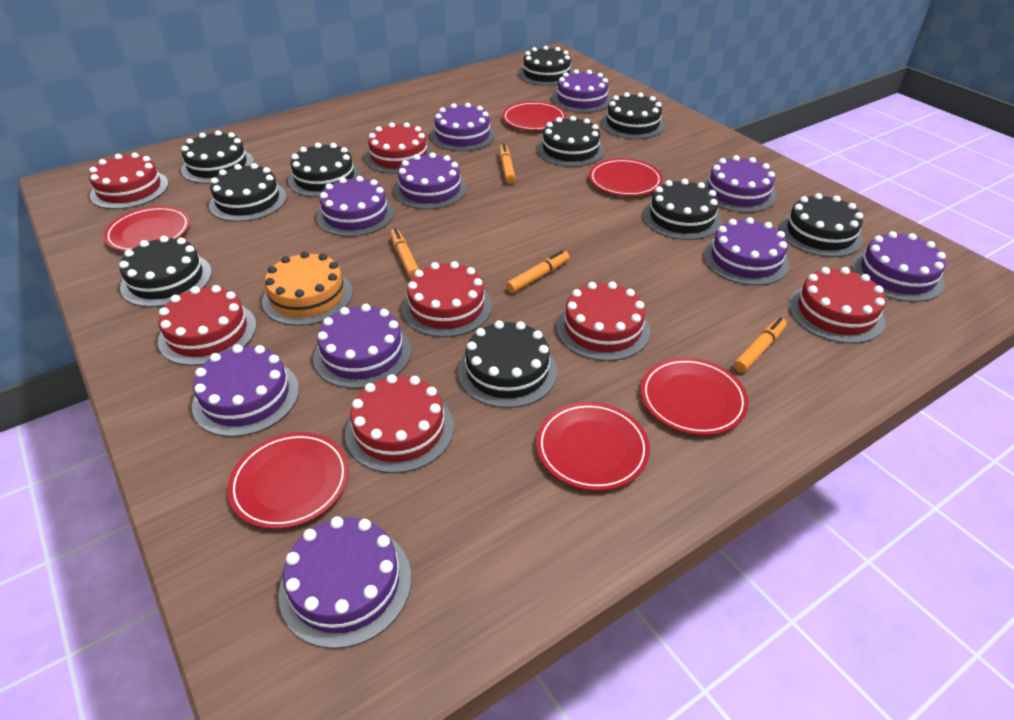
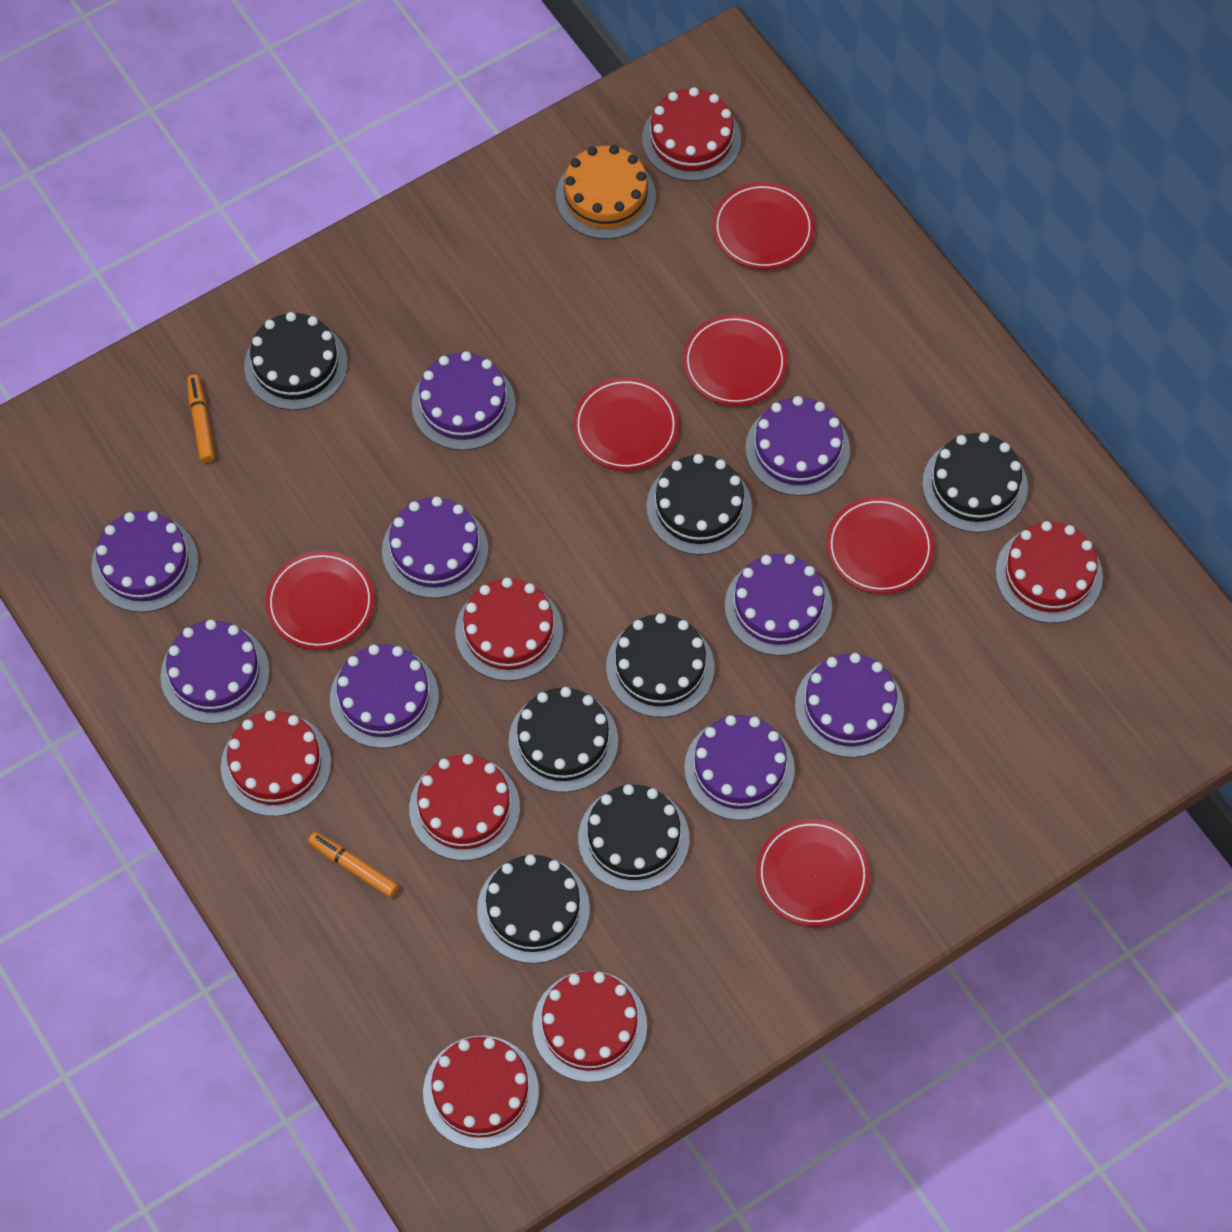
black cake: 10 -> 7
orange marker: 4 -> 2
purple cake: 10 -> 9

